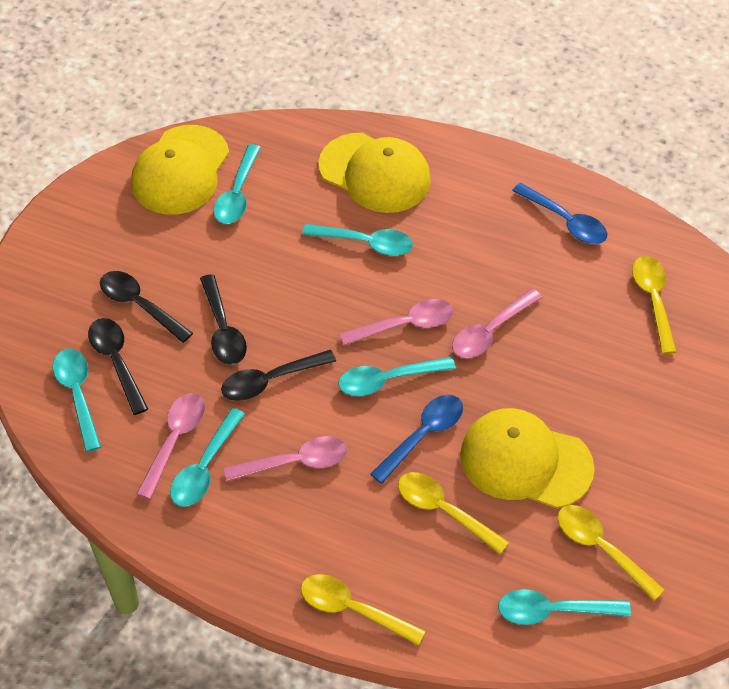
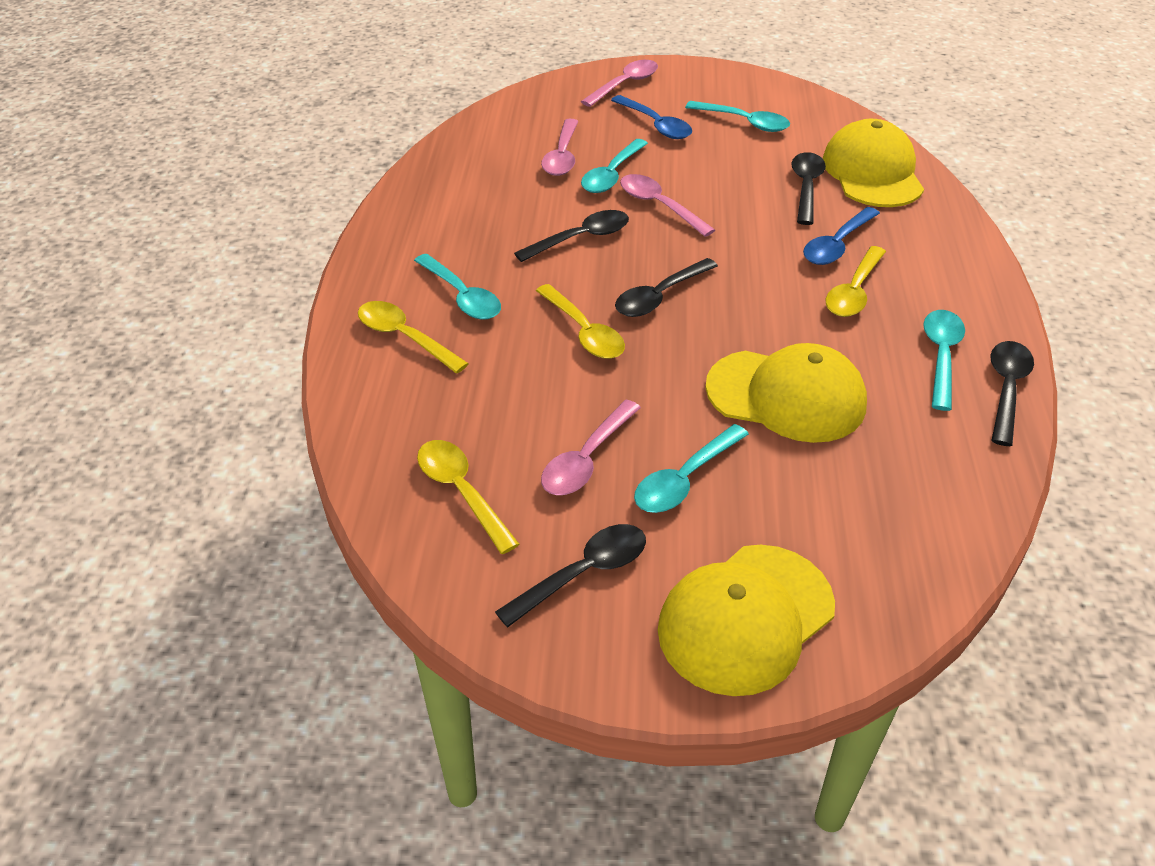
black spoon: 4 -> 5
turquoise spoon: 6 -> 5

